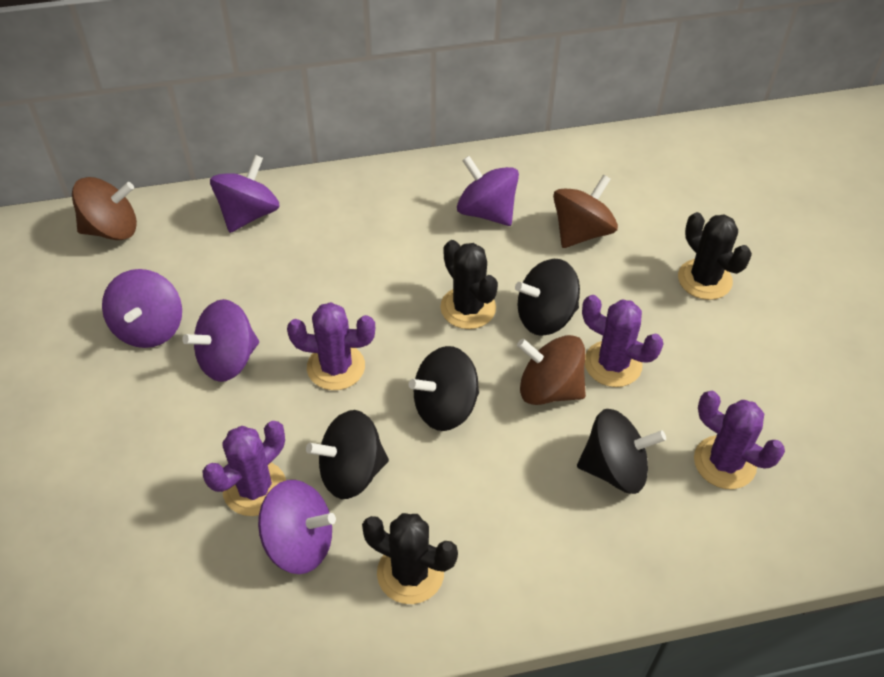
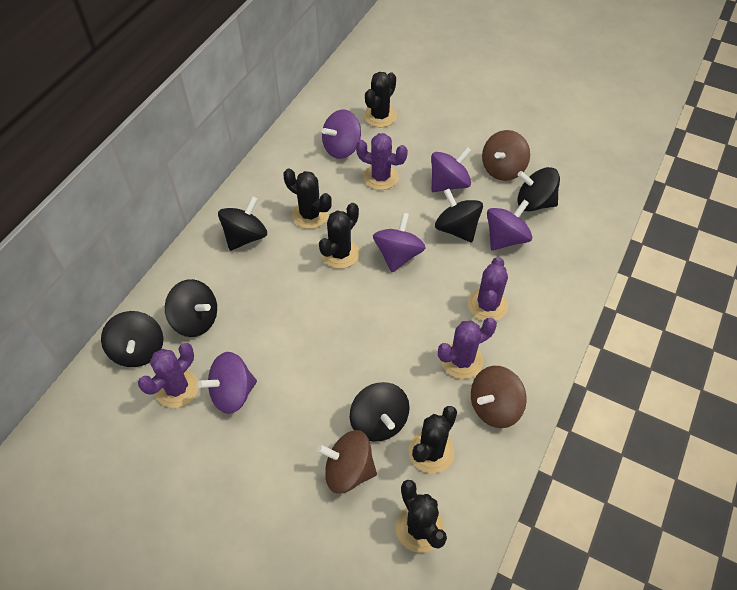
black cactus: 3 -> 5
black spinning top: 4 -> 6

